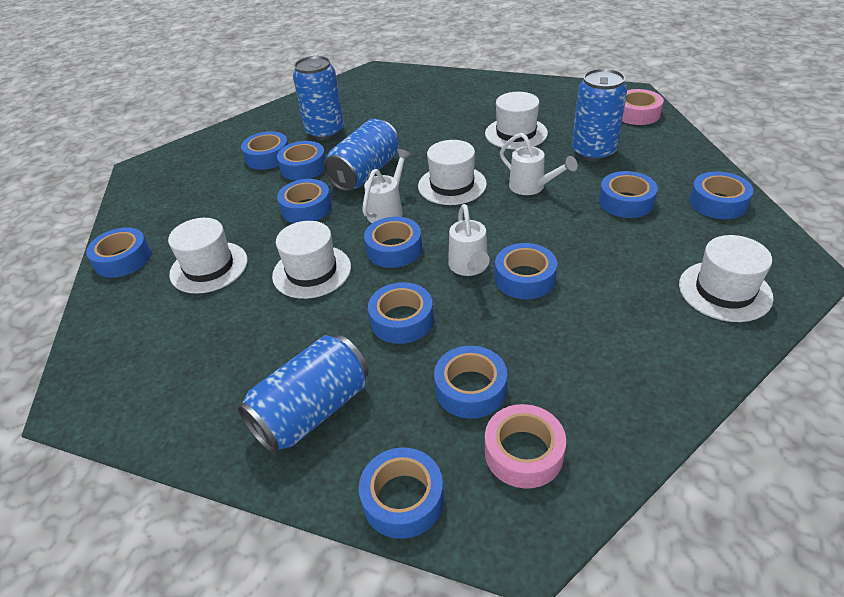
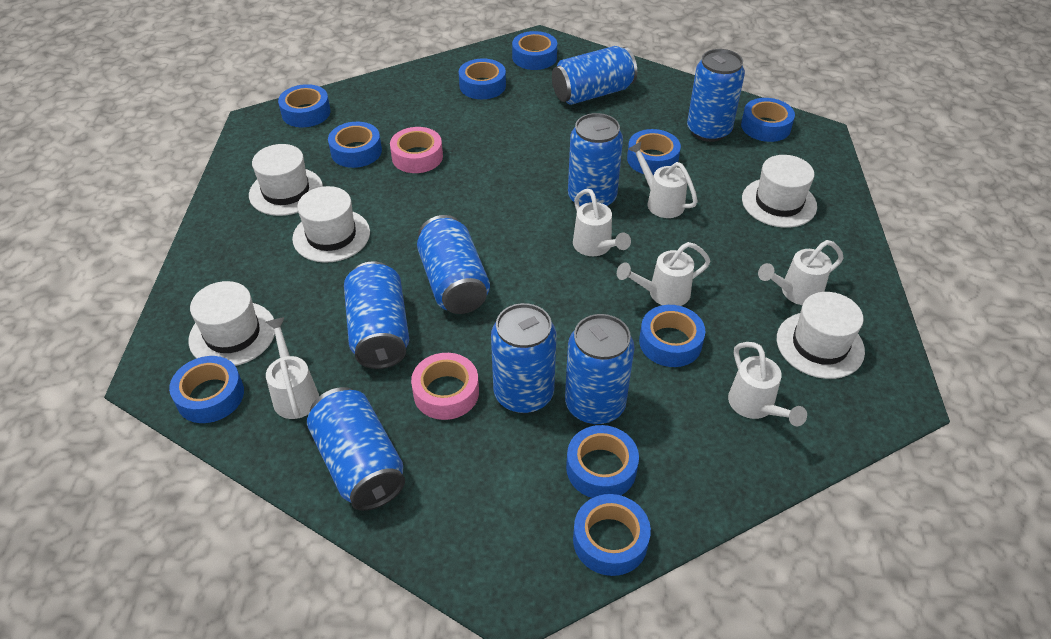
blue can: 4 -> 8
blue tape: 11 -> 10
white watering can: 3 -> 6

